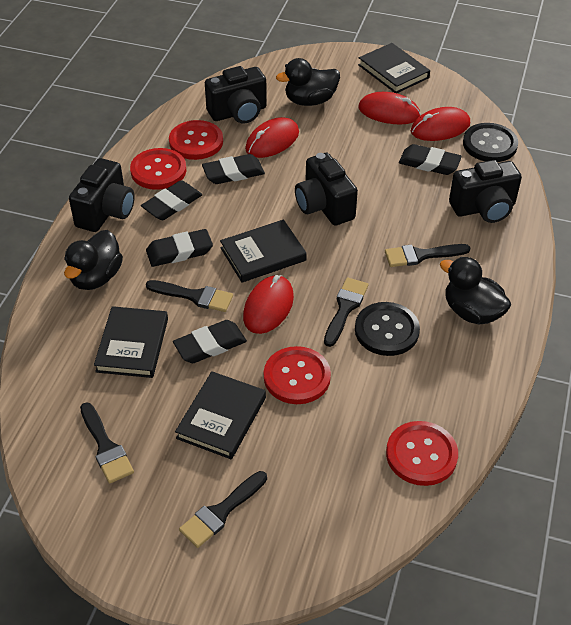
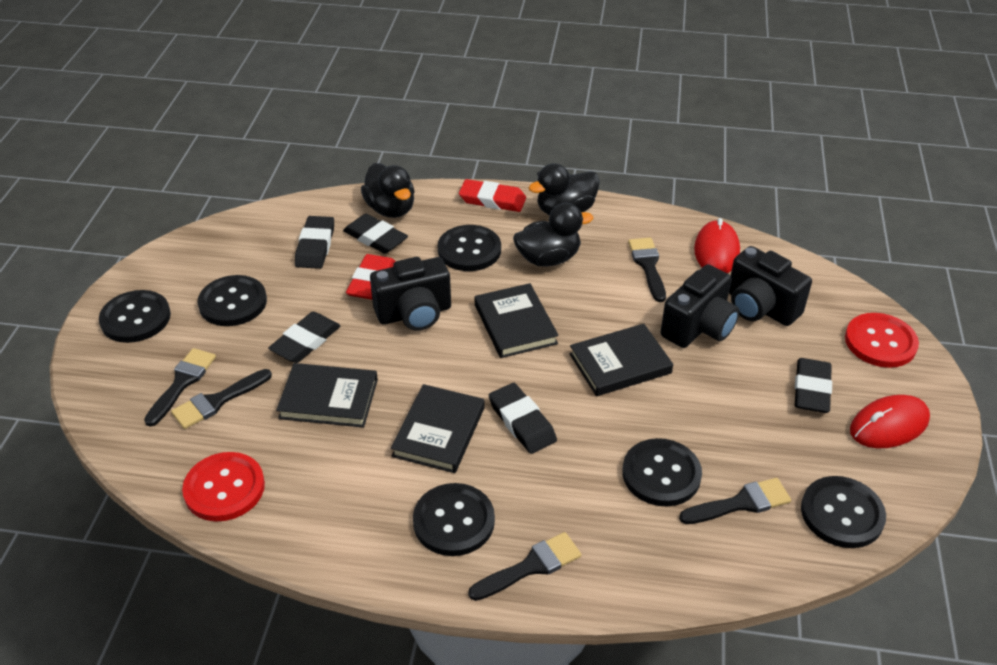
black button: 2 -> 6
black camera: 4 -> 3
red button: 4 -> 2
red eraser: 0 -> 2
red mouse: 4 -> 2

